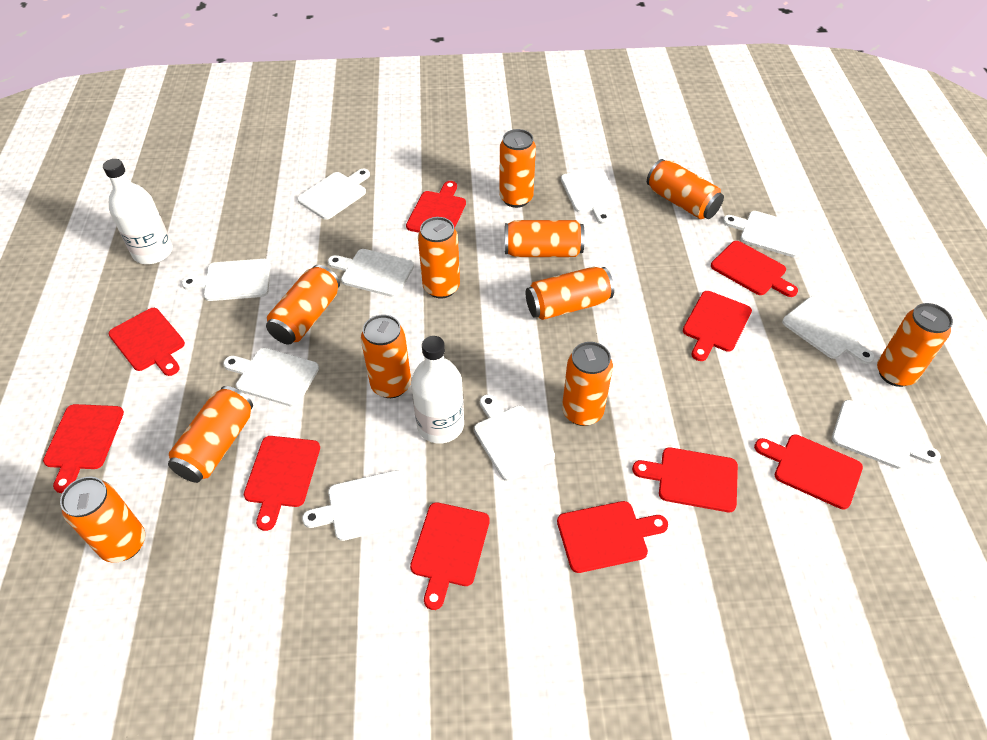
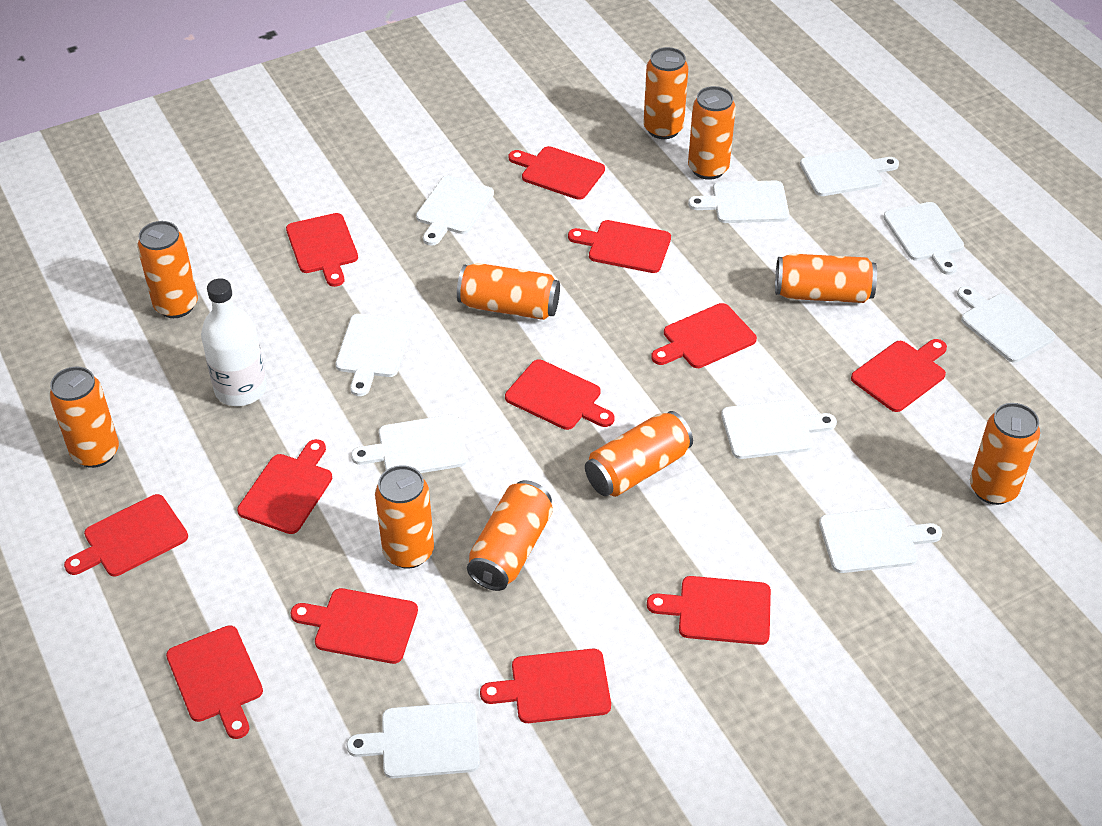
orange can: 11 -> 10
red cutting board: 10 -> 12
white bottle: 2 -> 1

